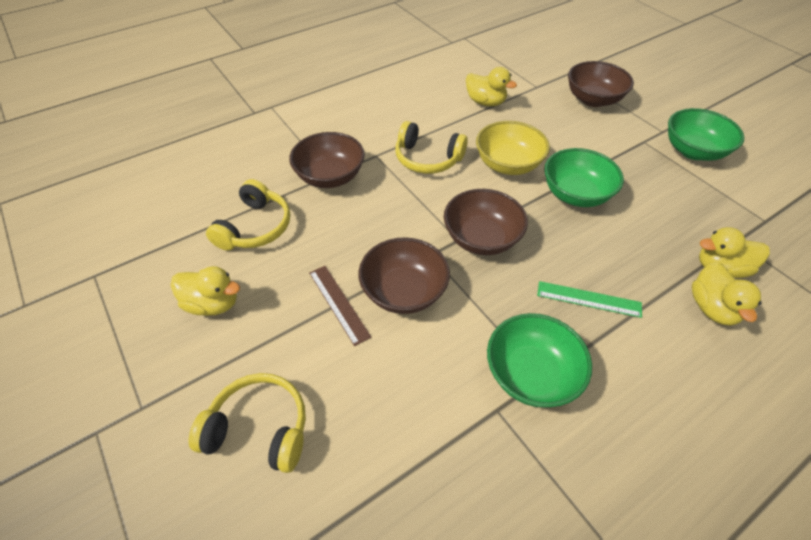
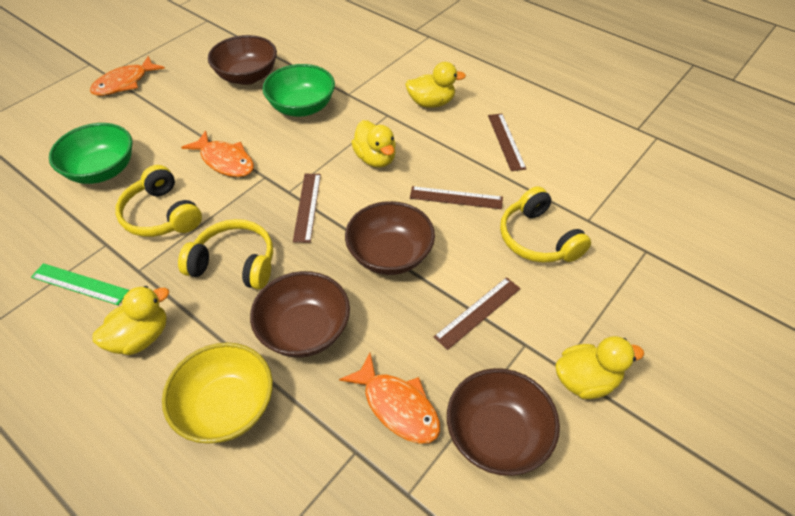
brown ruler: 1 -> 4
green bowl: 3 -> 2
orange fish: 0 -> 3

